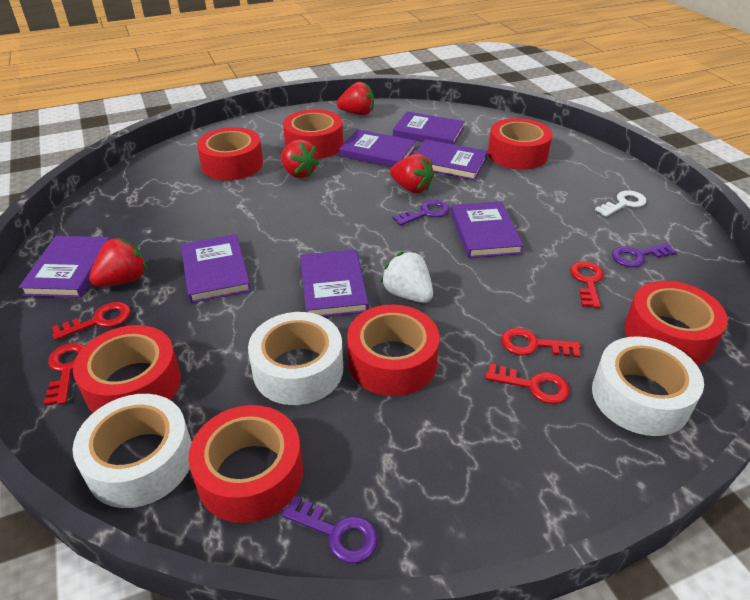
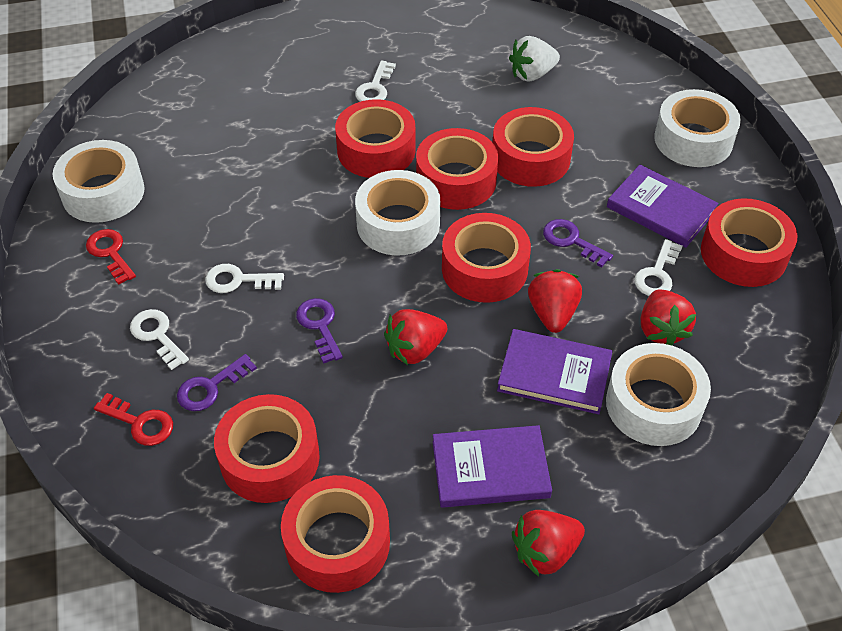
purple book: 7 -> 3
red key: 5 -> 2
white key: 1 -> 4
white tape: 3 -> 4

